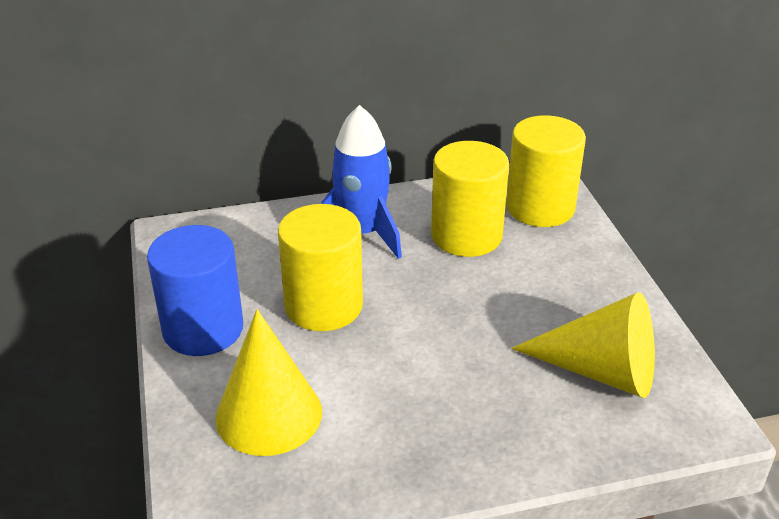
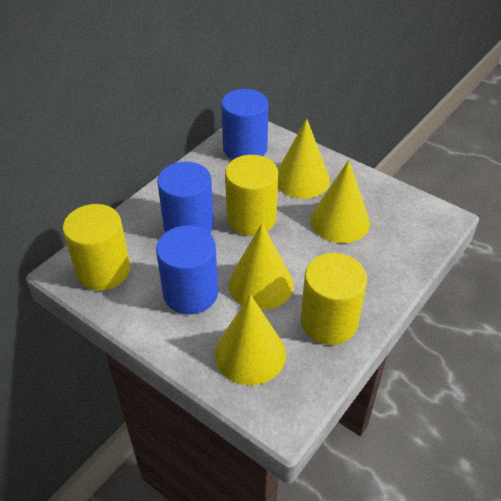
blue cylinder: 1 -> 3
blue rocket: 1 -> 0
yellow cone: 2 -> 4

